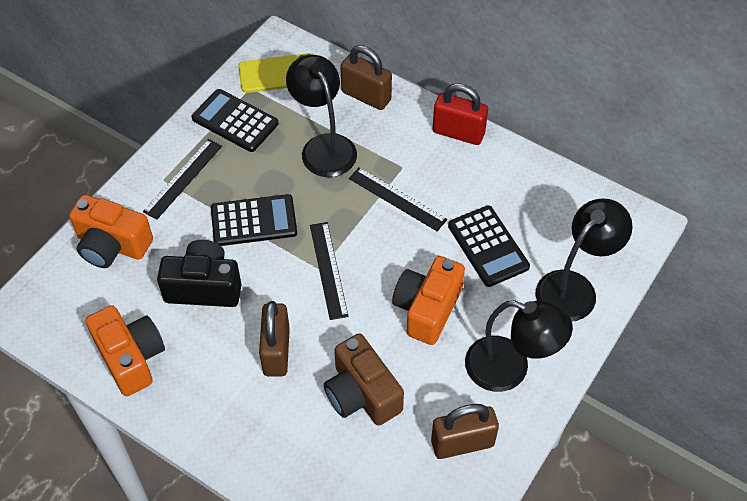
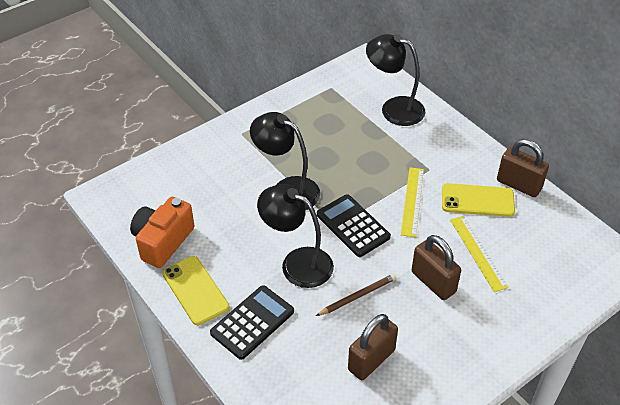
black calculator: 3 -> 2
black camera: 1 -> 0
black ruler: 3 -> 0
brown camera: 1 -> 0
brown pencil: 0 -> 1
orange camera: 3 -> 1
red padlock: 1 -> 0
yellow phone: 1 -> 2
yellow ruler: 0 -> 2

